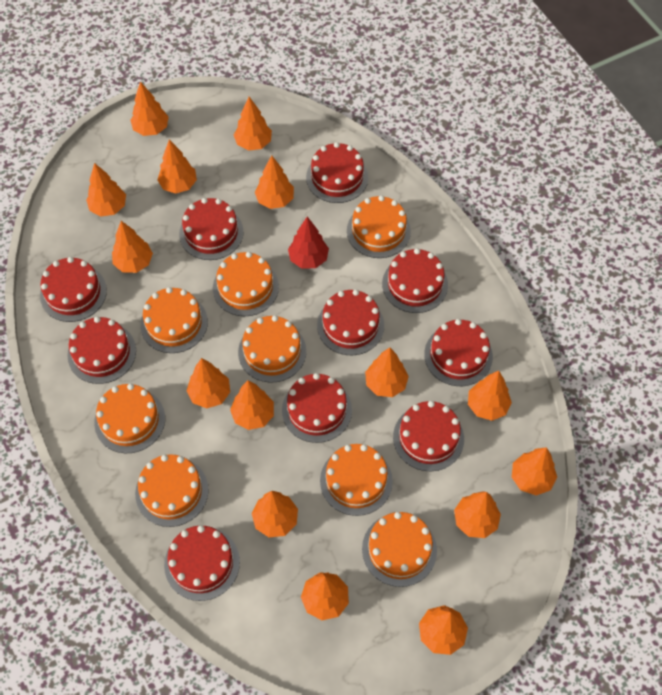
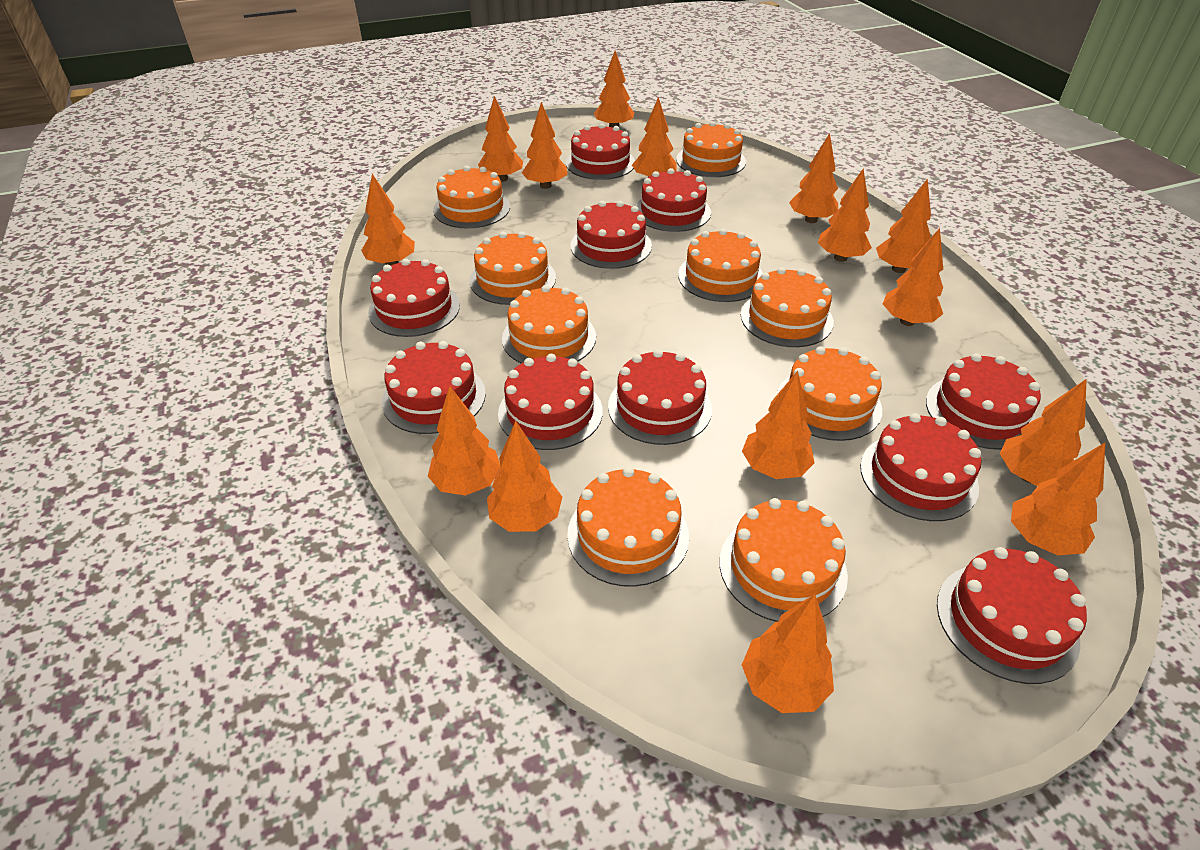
orange cake: 8 -> 9
red tree: 1 -> 0

